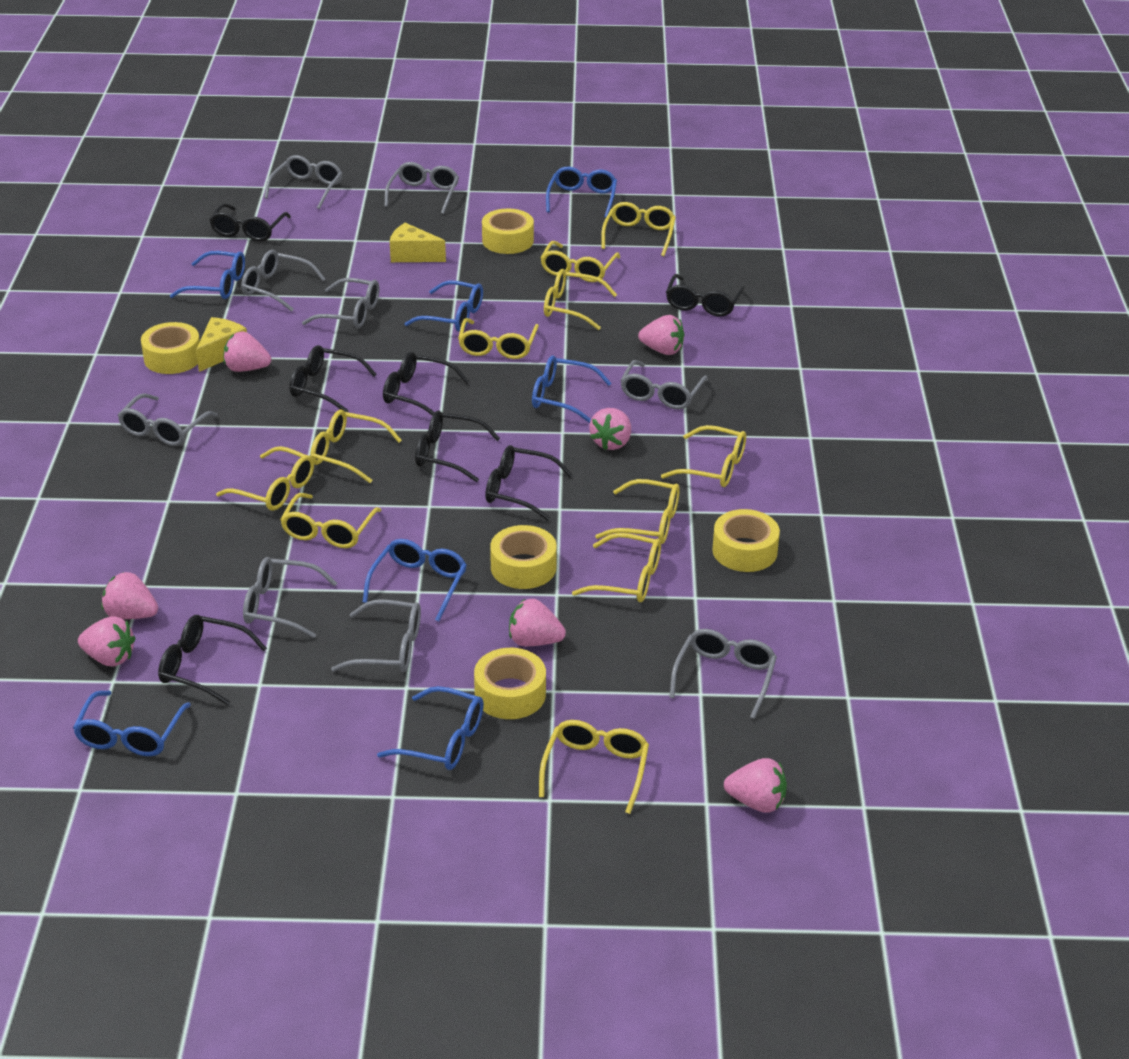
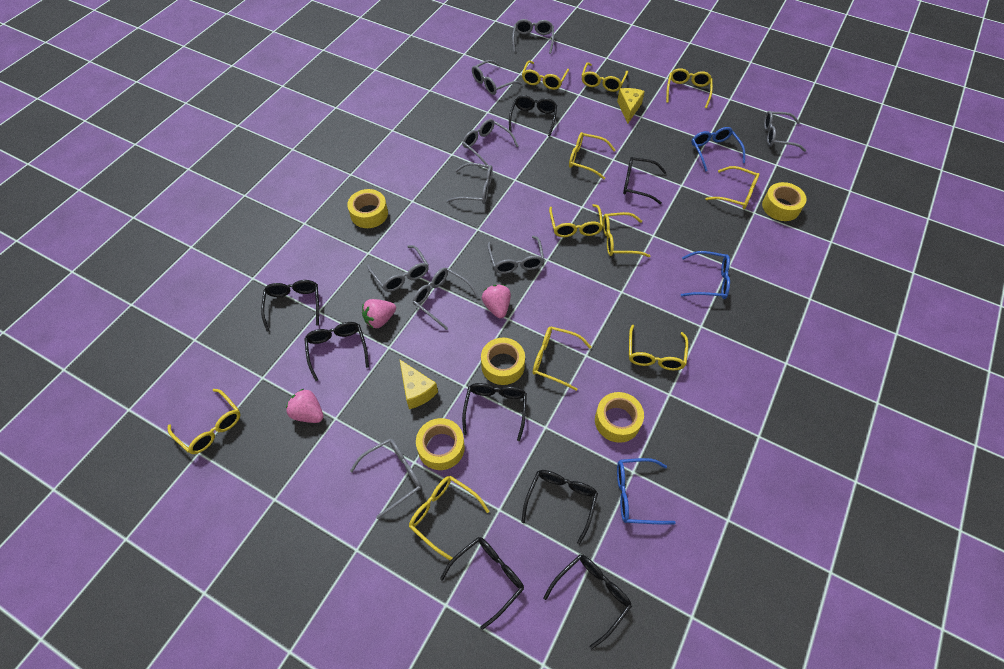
black glasses: 7 -> 8
blue glasses: 7 -> 3
pink strawberry: 7 -> 3

